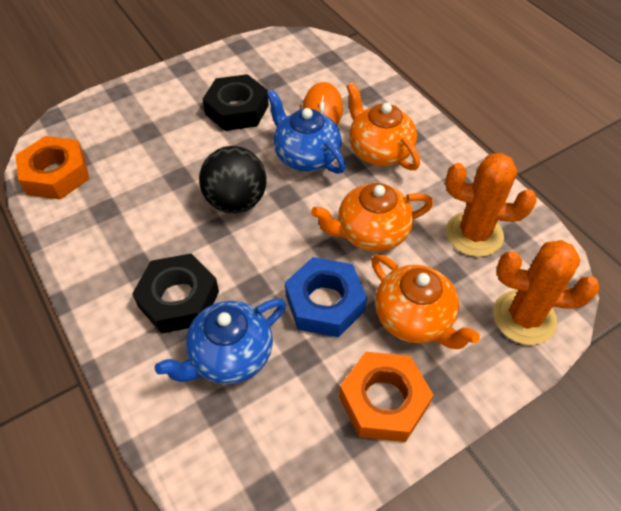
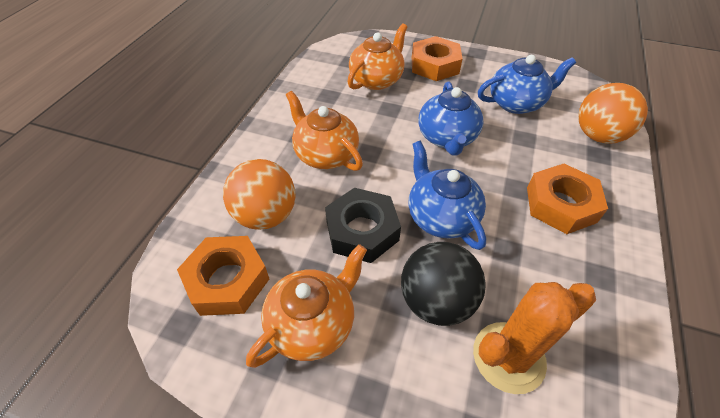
black nut: 2 -> 1
blue nut: 1 -> 0
blue teapot: 2 -> 3
orange ball: 0 -> 2
orange cactus: 2 -> 1
orange mouse: 1 -> 0
orange nut: 2 -> 3

